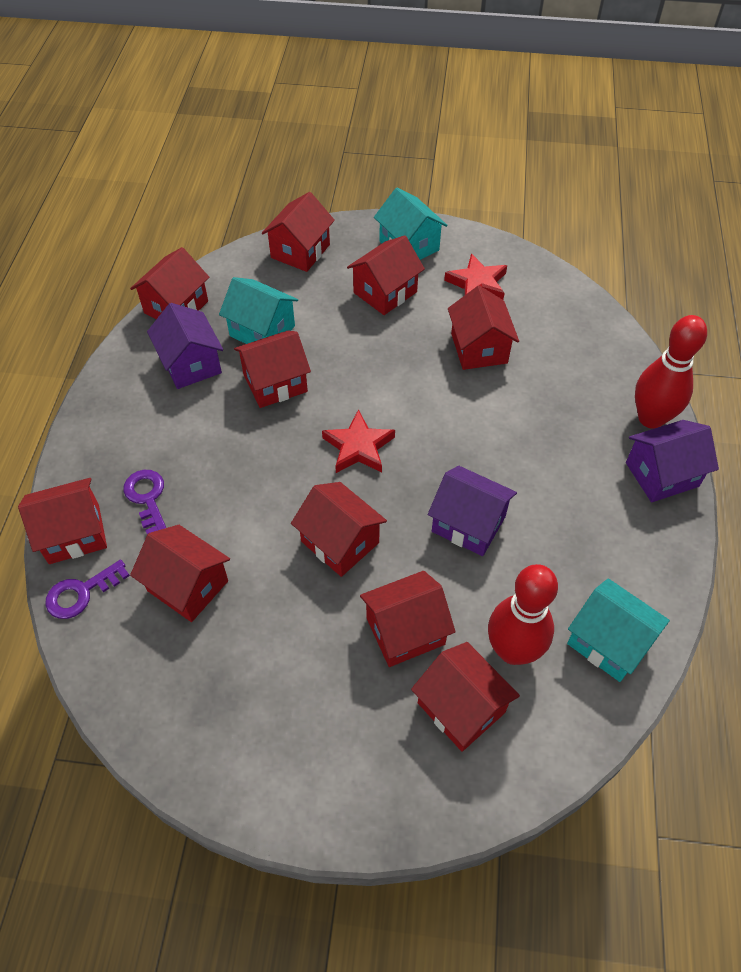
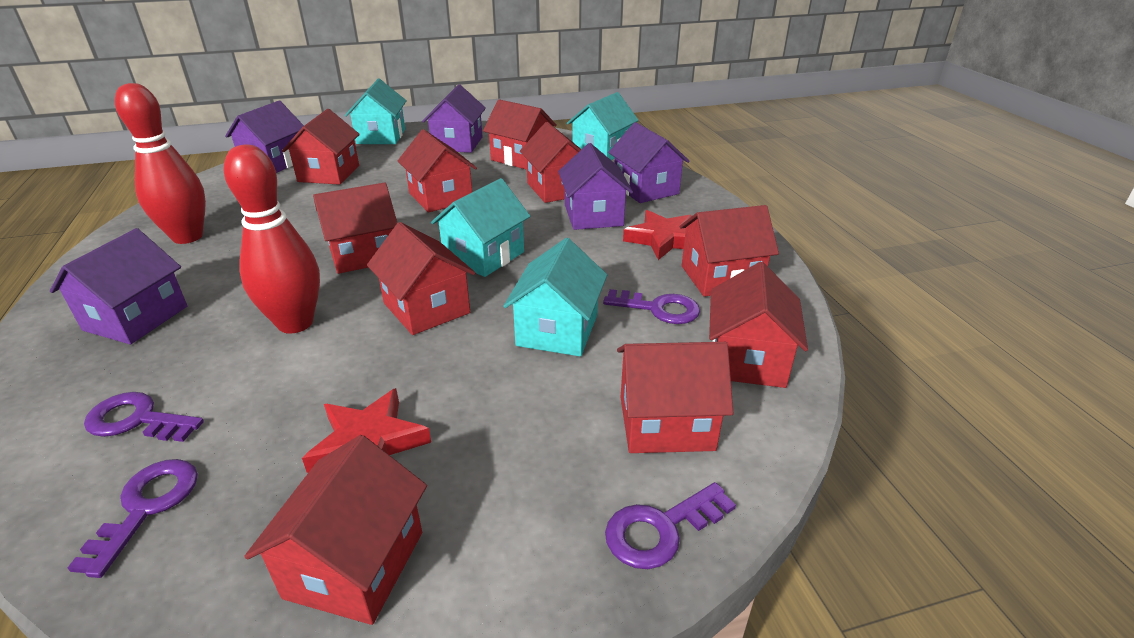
purple house: 3 -> 5
purple key: 2 -> 4
turquoise house: 3 -> 4

